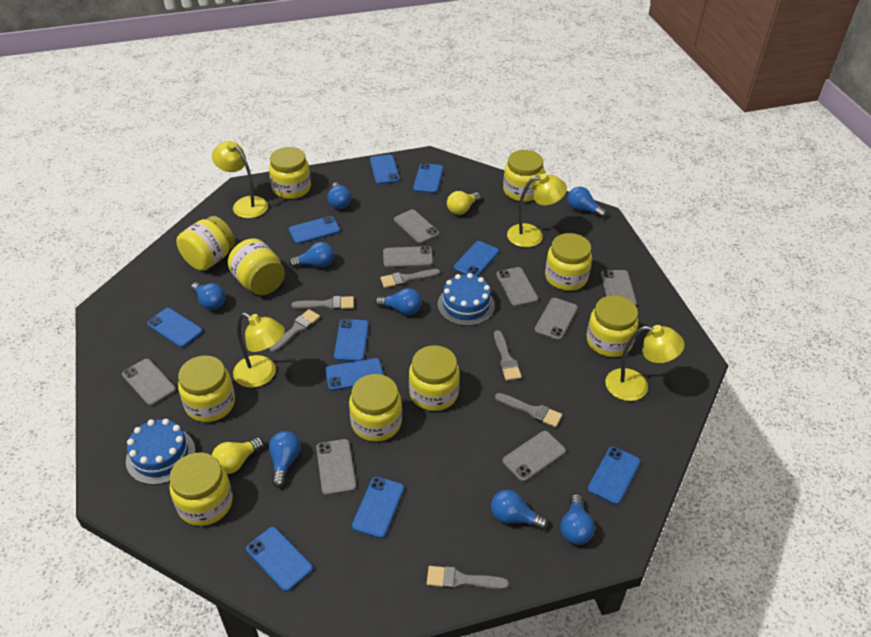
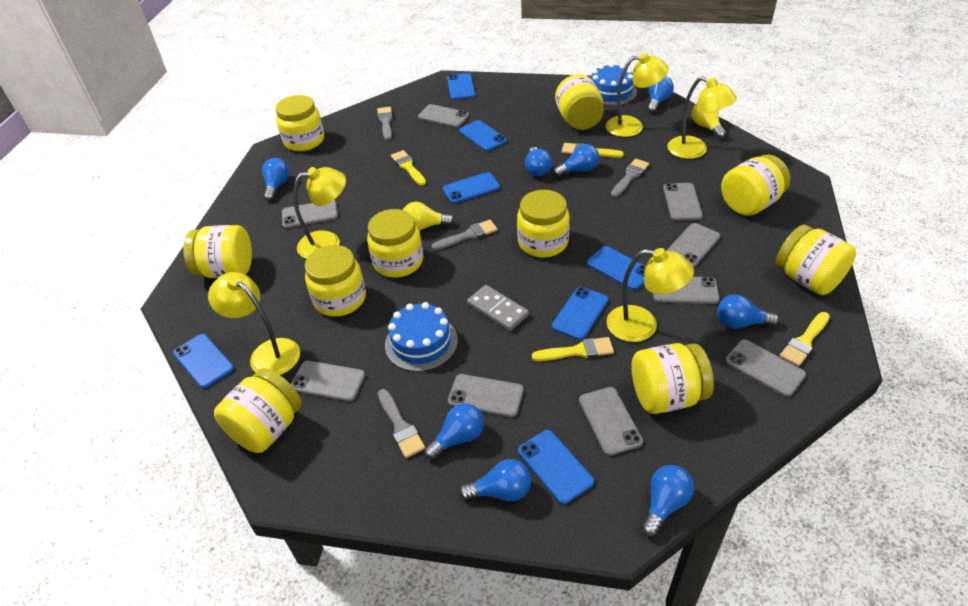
blue phone: 10 -> 7
grey brush: 6 -> 4
grey domino: 0 -> 1
grey phone: 8 -> 9
yellow brush: 0 -> 4
yellow lamp: 4 -> 5

